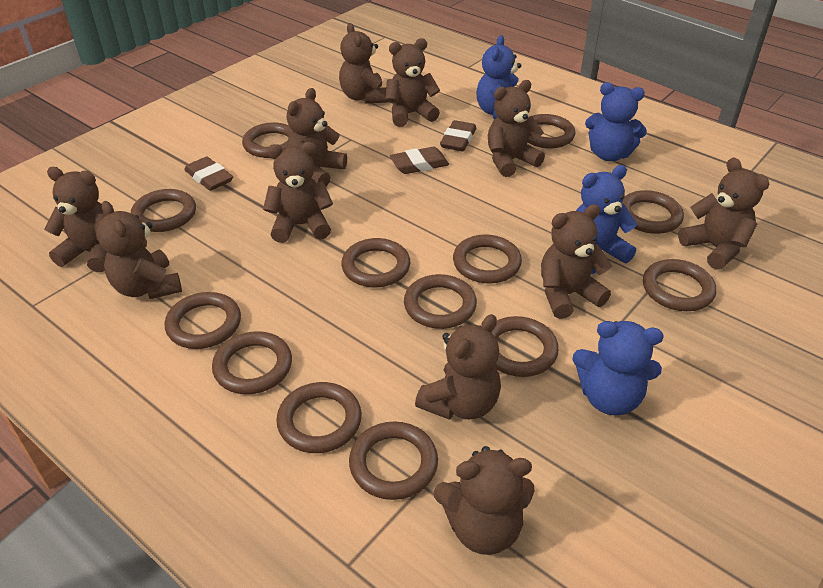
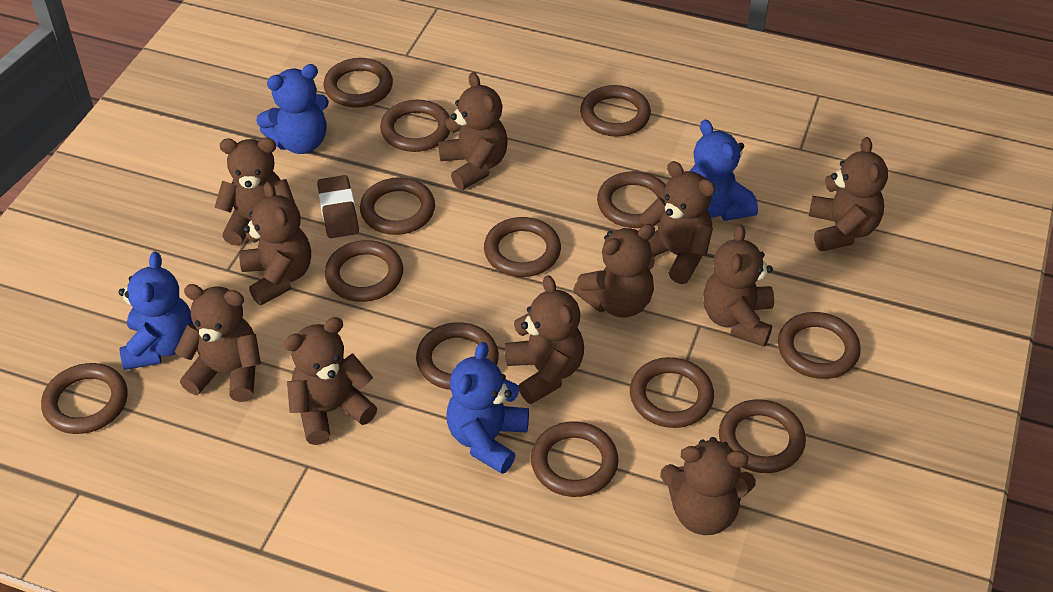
brown eraser: 3 -> 1

